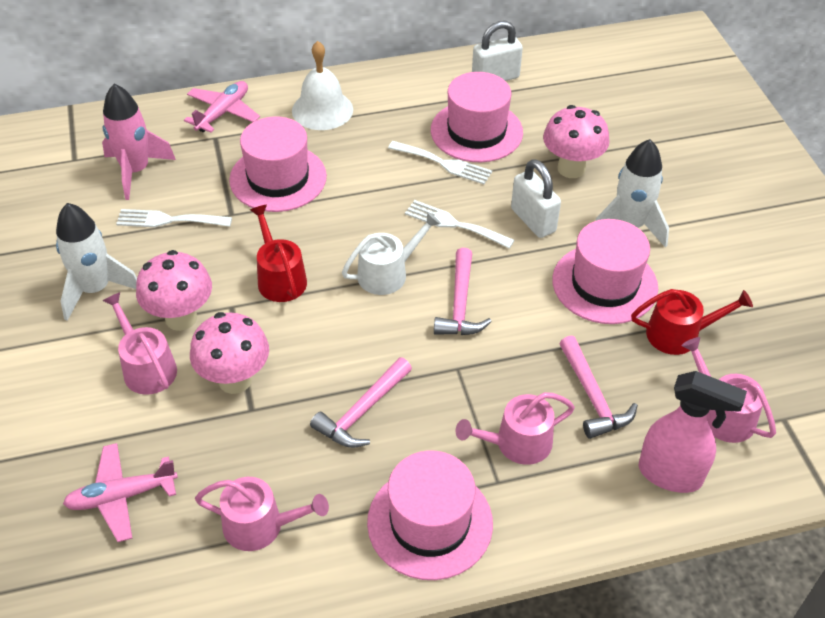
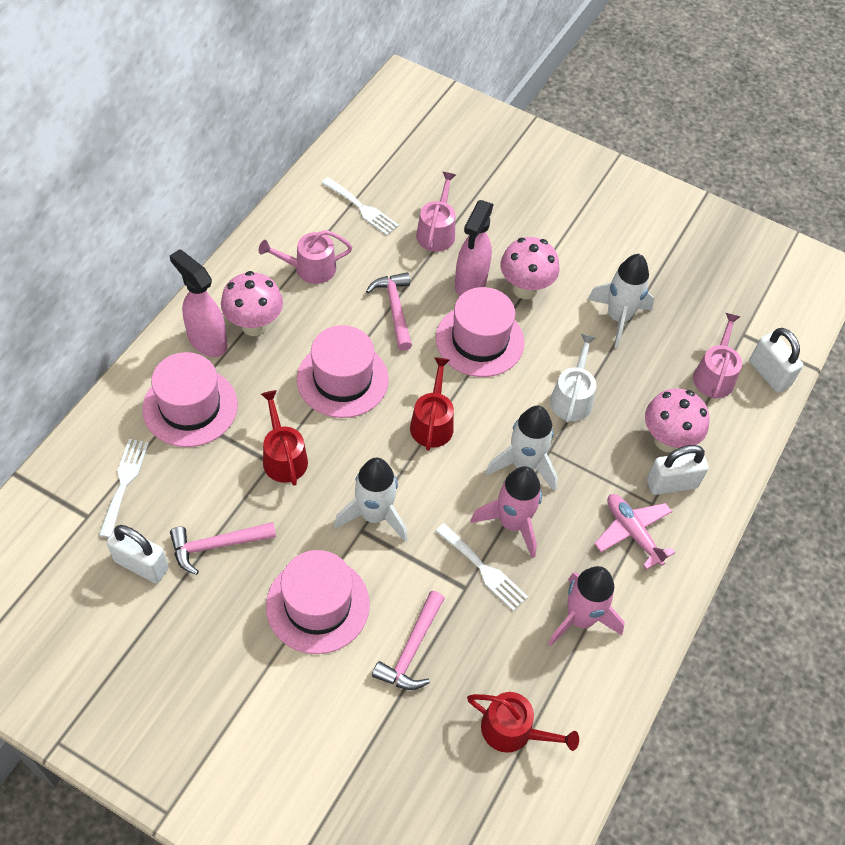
pink plane: 2 -> 1
pink rocket: 1 -> 2
pink spray bottle: 1 -> 2
pink watering can: 4 -> 3
red watering can: 2 -> 3
white bell: 1 -> 0
white padlock: 2 -> 3
white rocket: 2 -> 3

